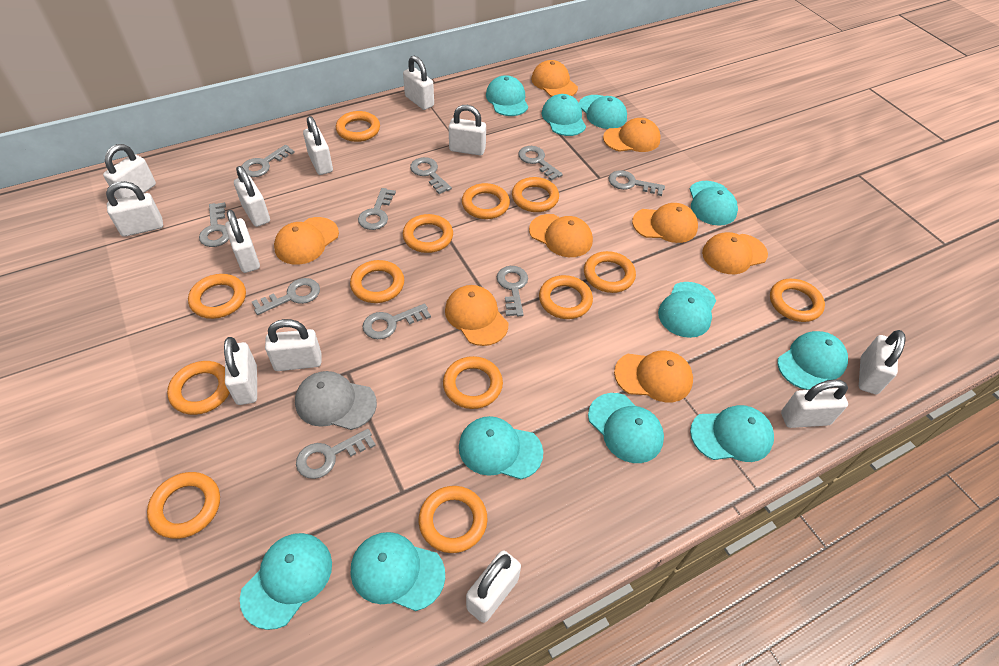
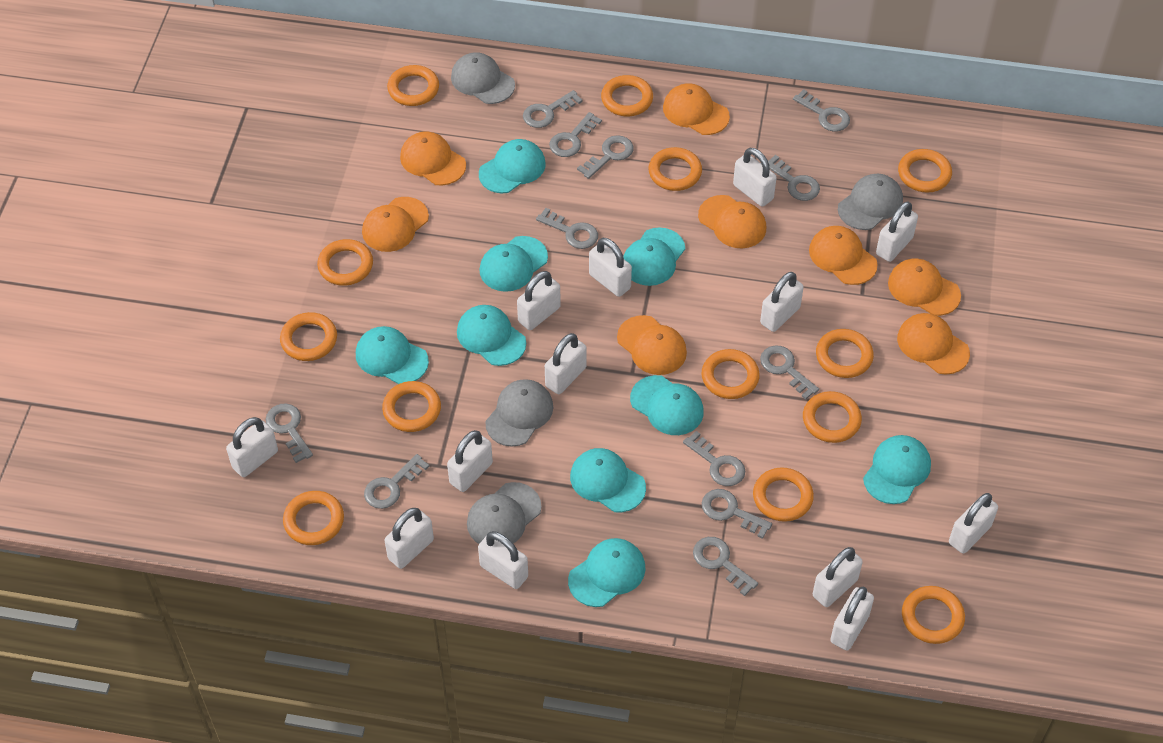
grey cap: 1 -> 4
grey key: 10 -> 12
turquoise cap: 11 -> 9
white padlock: 12 -> 13

